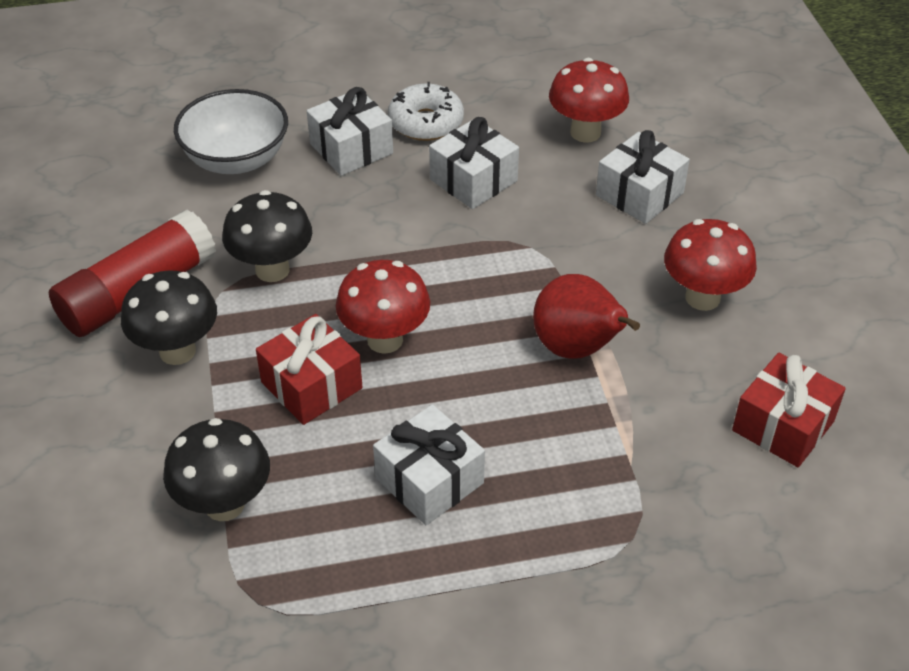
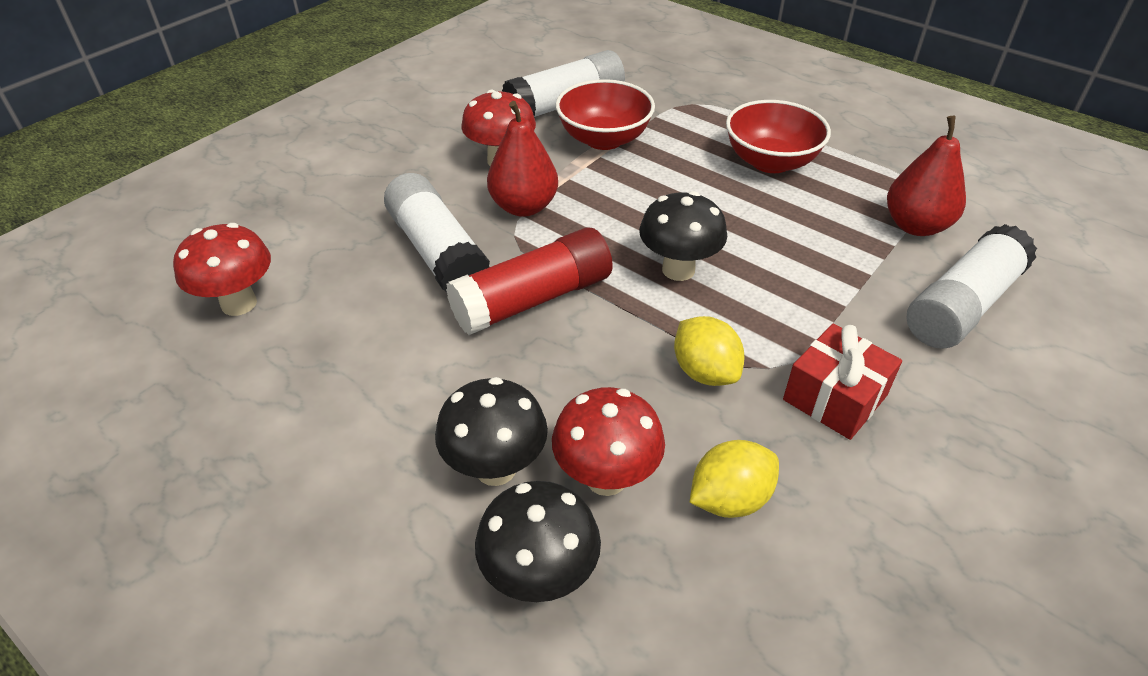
red bowl: 0 -> 2
red gift: 2 -> 1
red pear: 1 -> 2
white bowl: 1 -> 0
white donut: 1 -> 0
white gift: 4 -> 0
white glue stick: 0 -> 3
yellow lemon: 0 -> 2

